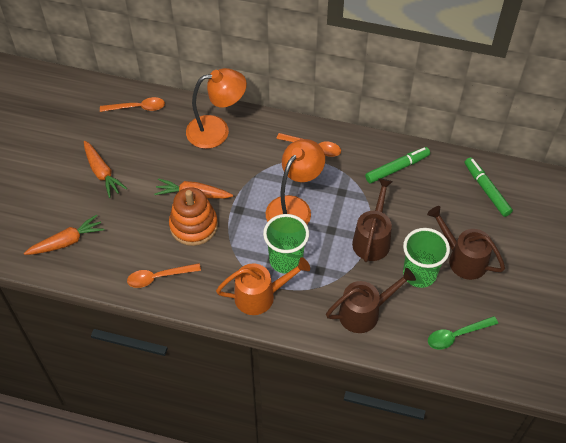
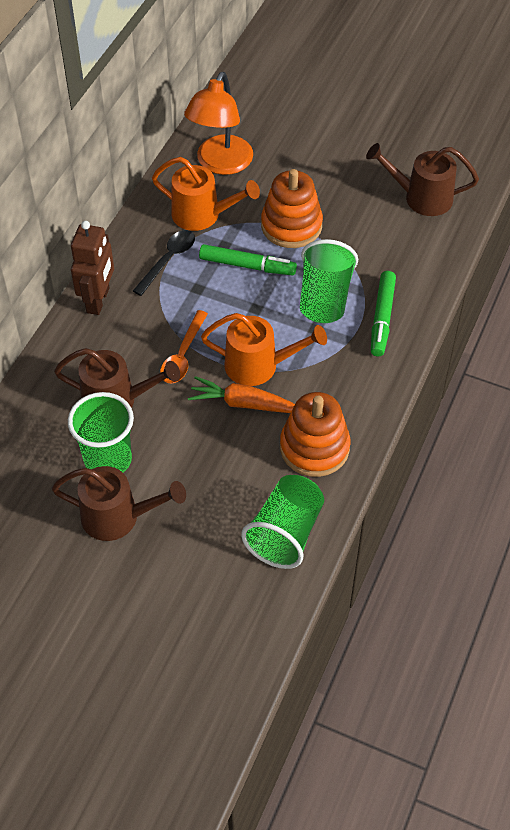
black spoon: 0 -> 1
brown robot: 0 -> 1
green cup: 2 -> 3
green spoon: 1 -> 0
orange carrot: 3 -> 1
orange lamp: 2 -> 1
orange spoon: 3 -> 1
orange stacking toy: 1 -> 2
orange watering can: 1 -> 2

